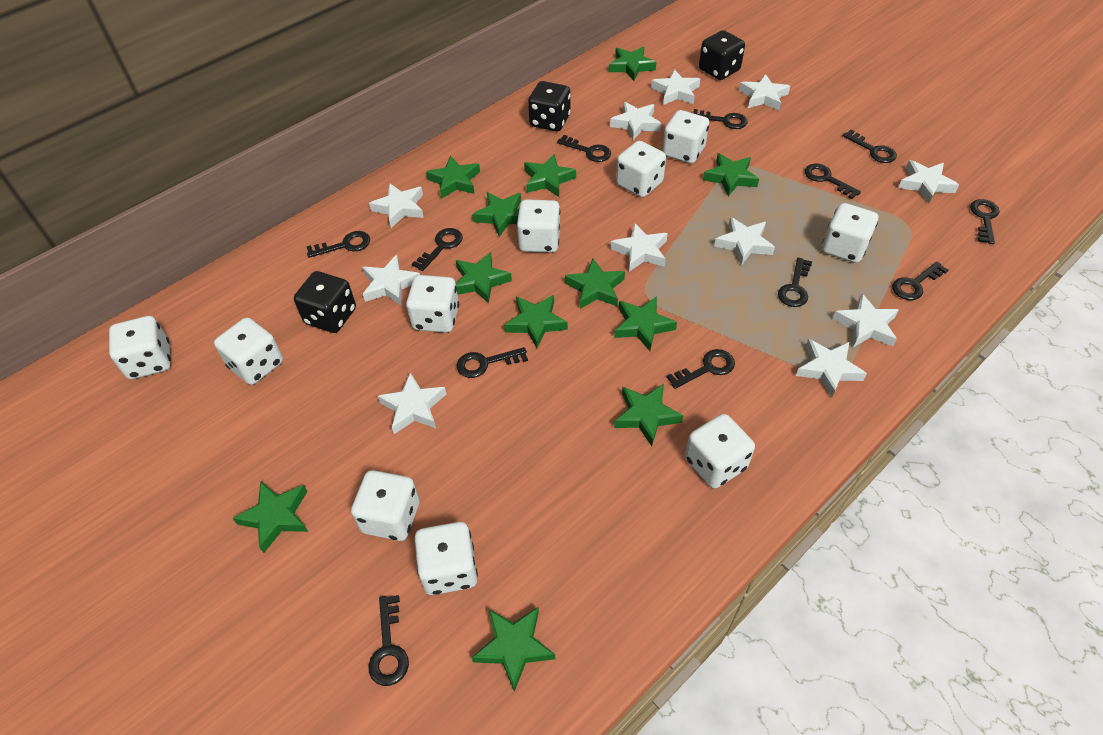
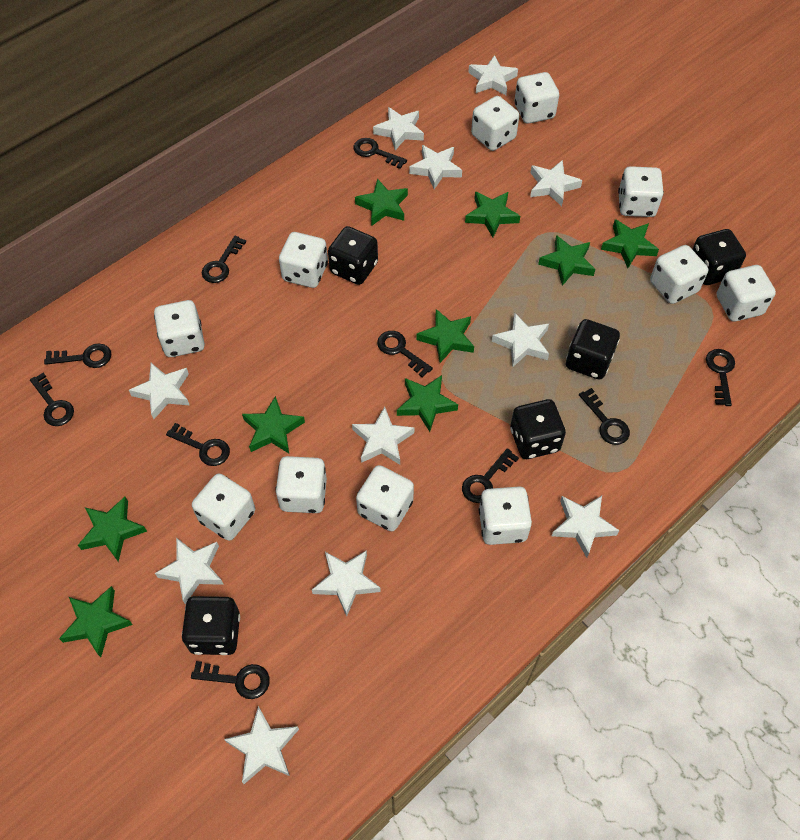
black dice: 3 -> 5
black key: 12 -> 10
green star: 12 -> 9
white dice: 10 -> 11

